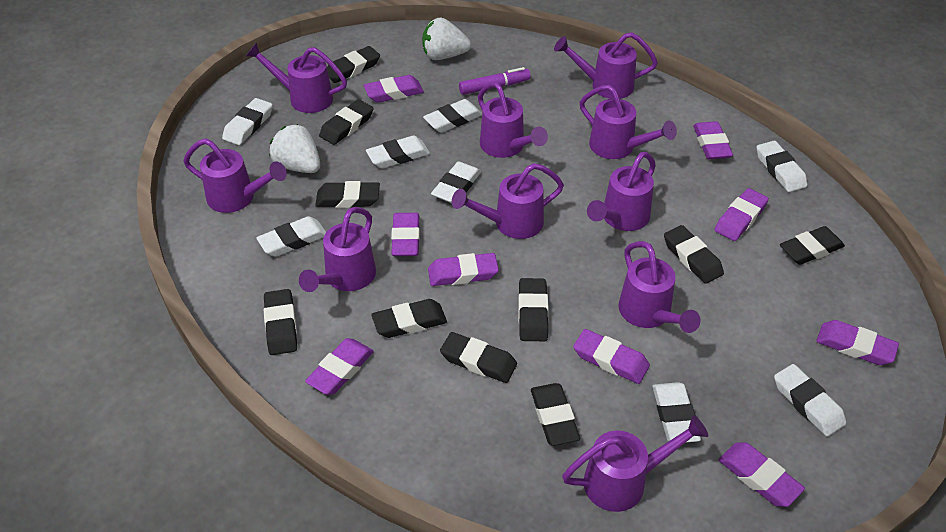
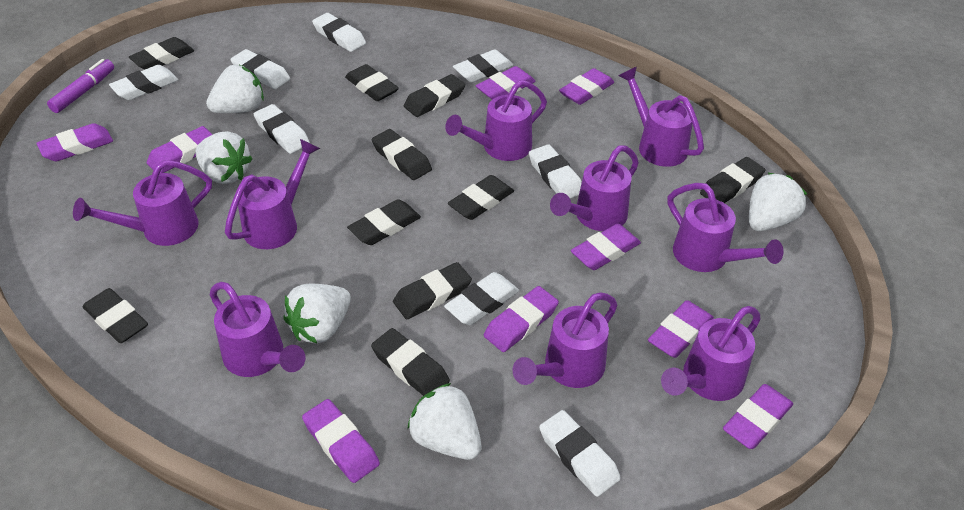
purple watering can: 10 -> 9
white strawberry: 2 -> 5

